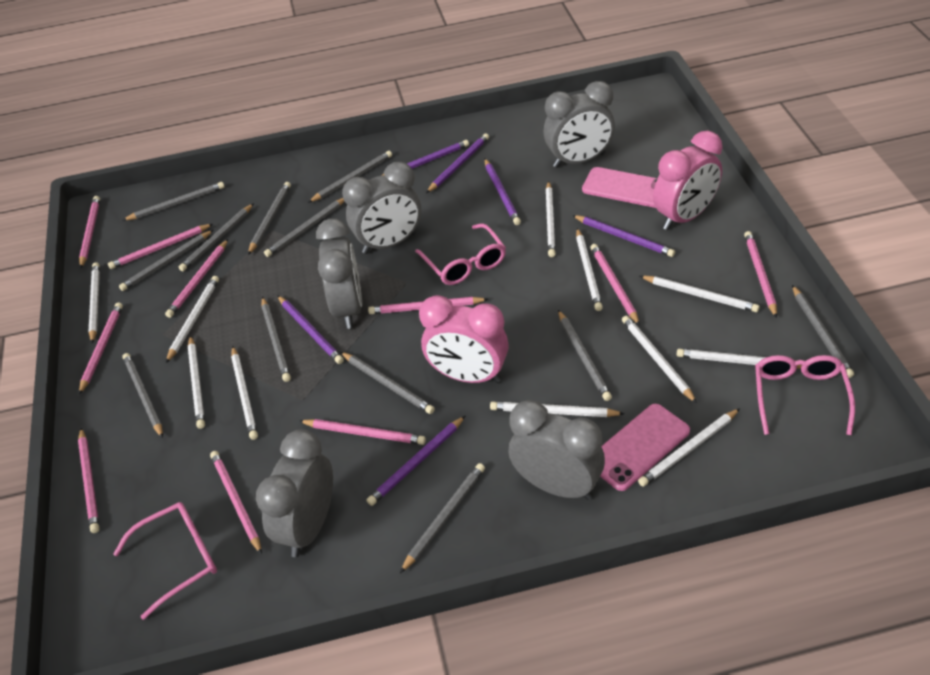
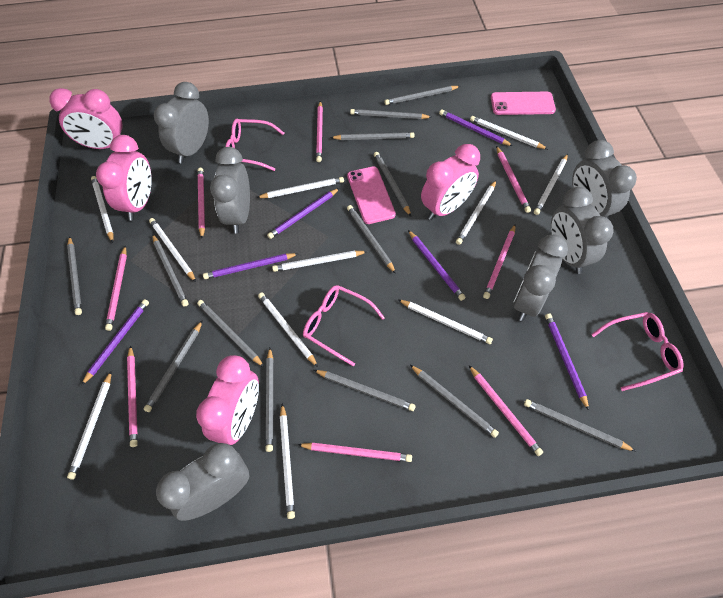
grey clock: 5 -> 6
grey pencil: 12 -> 13
pink clock: 2 -> 4
pink pencil: 10 -> 8

